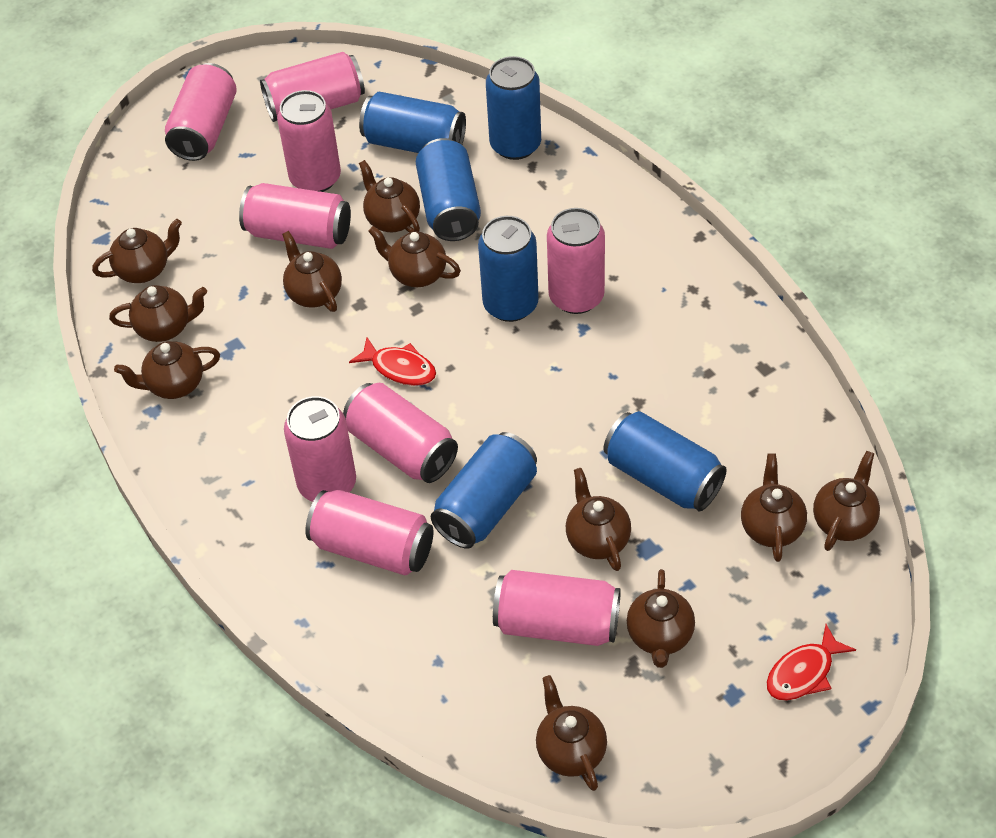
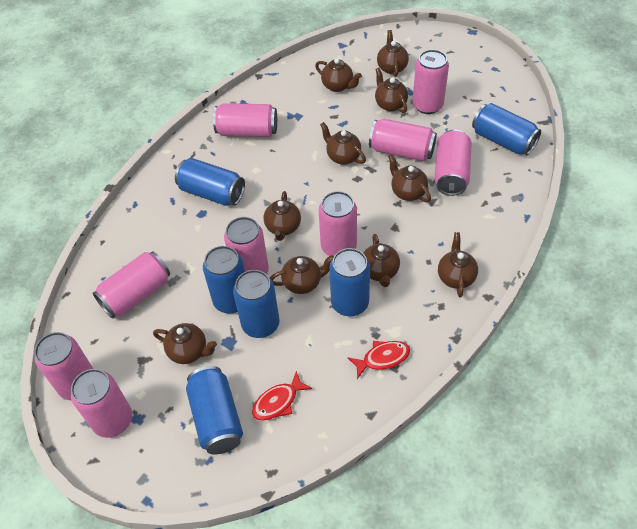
brown teapot: 11 -> 10

